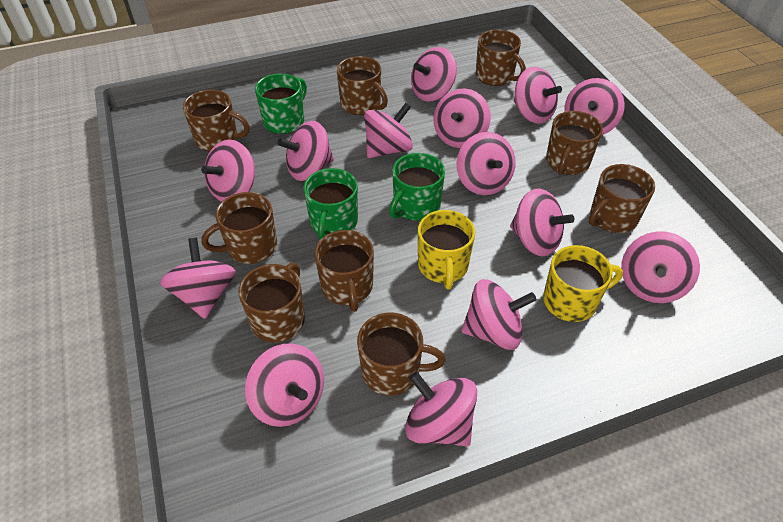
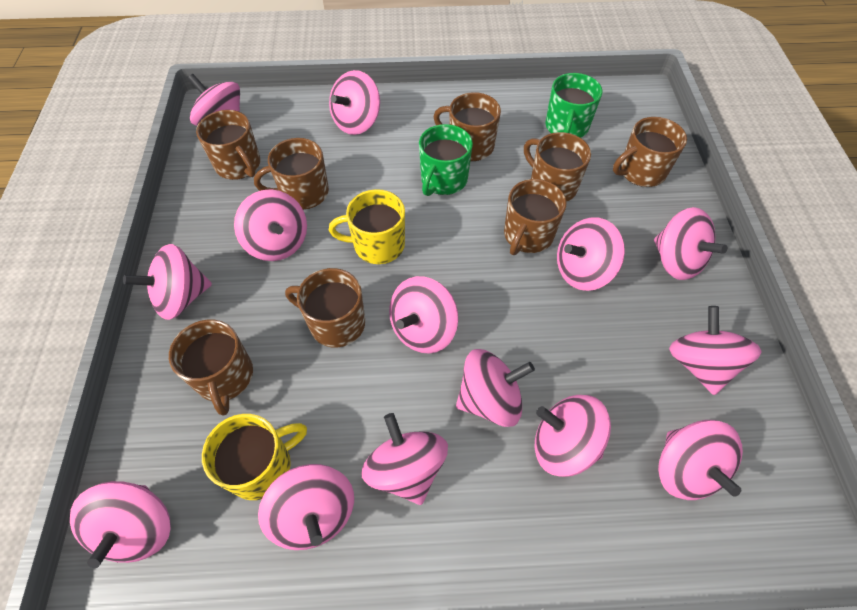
brown mug: 9 -> 8
green mug: 3 -> 2

